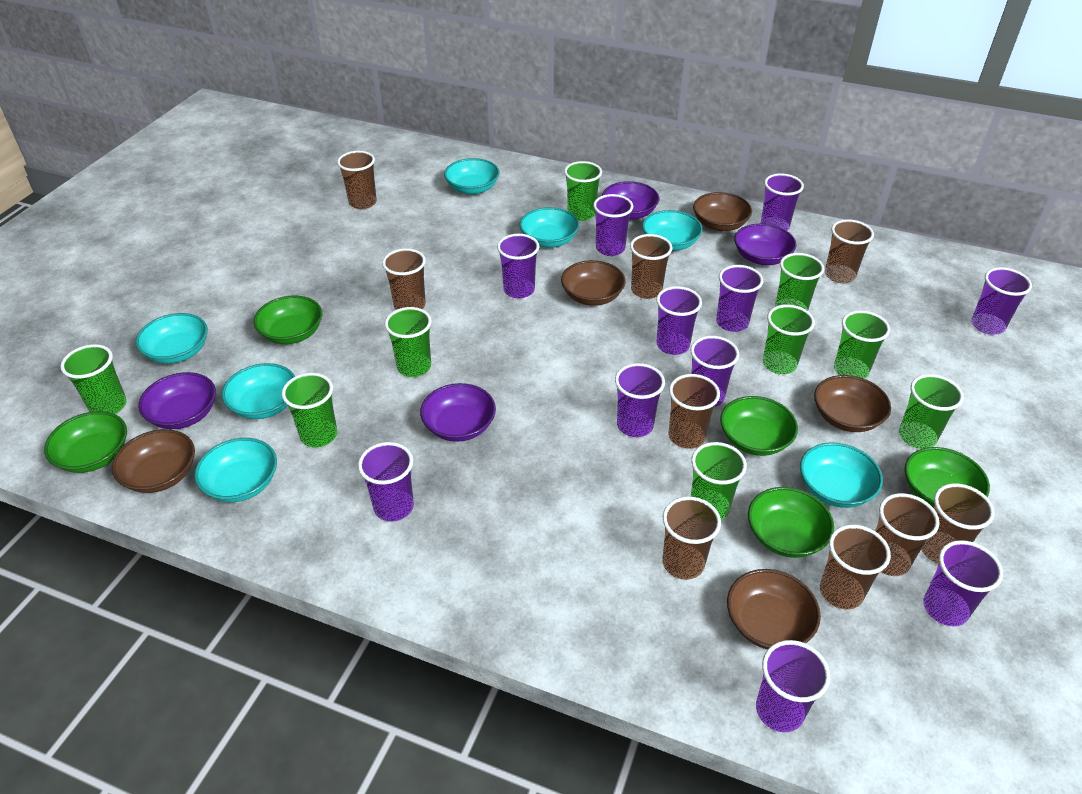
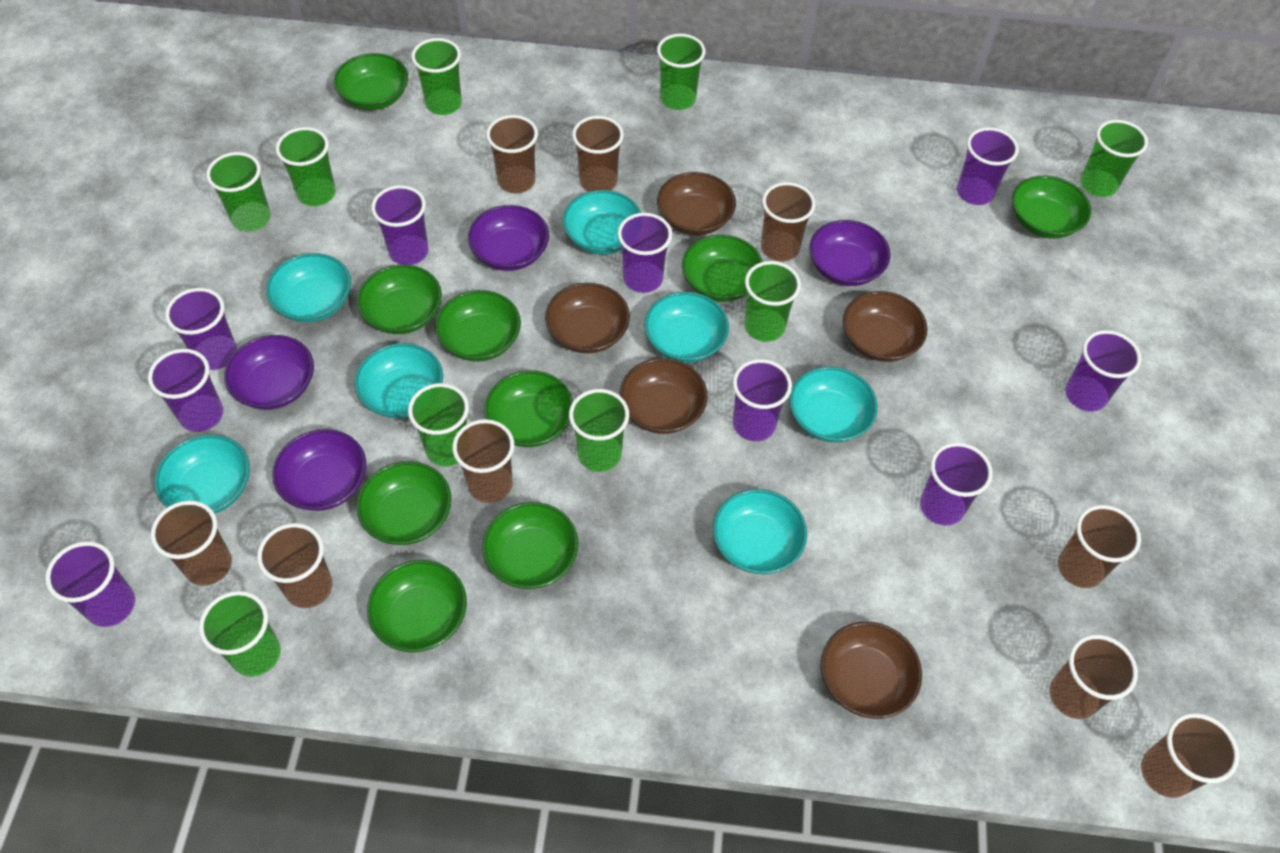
green bowl: 5 -> 9
purple cup: 11 -> 9

